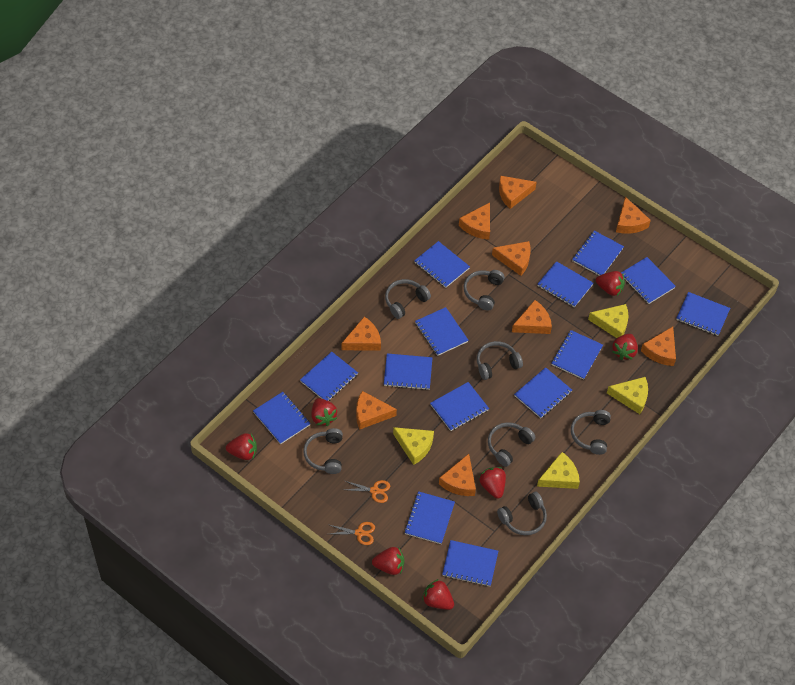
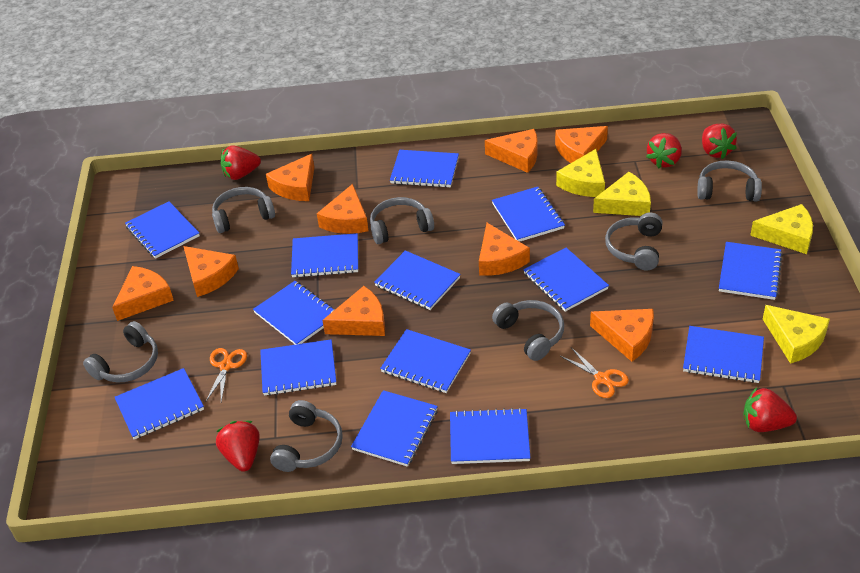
red strawberry: 7 -> 5

